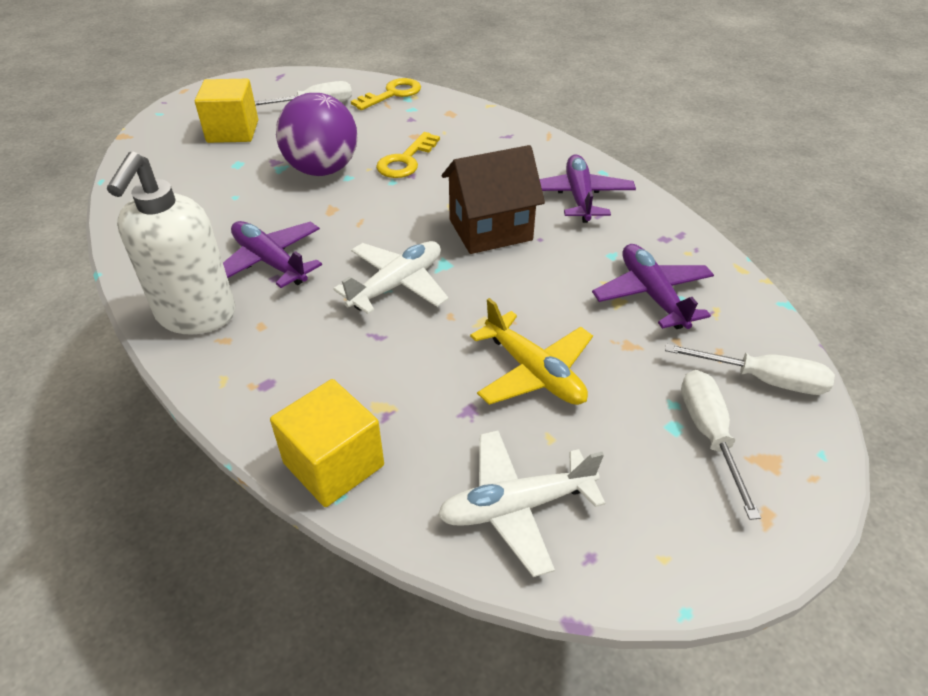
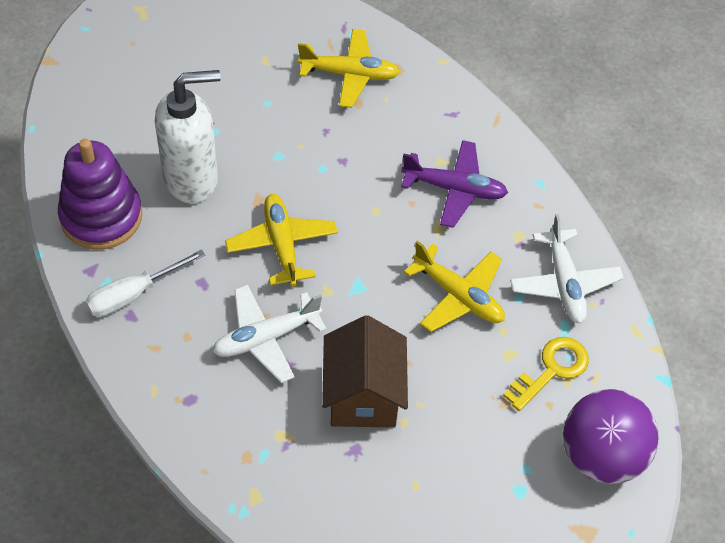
purple plane: 3 -> 1
purple stacking toy: 0 -> 1
white screwdriver: 3 -> 1
yellow cube: 2 -> 0
yellow key: 2 -> 1
yellow plane: 1 -> 3

